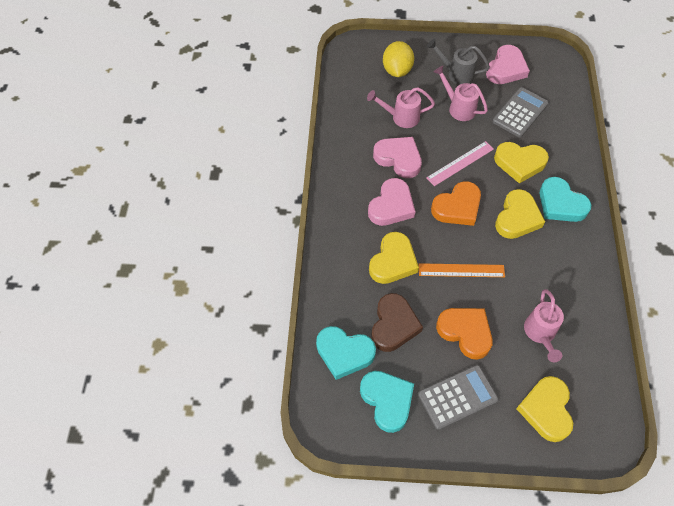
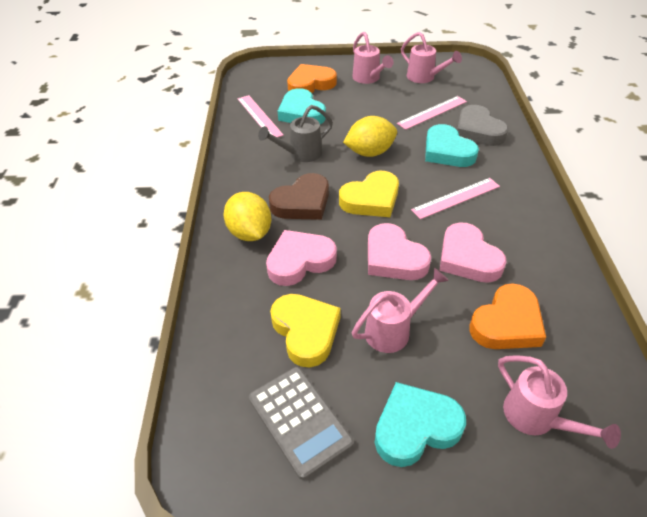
grey calculator: 2 -> 1
grey heart: 0 -> 1
orange ruler: 1 -> 0
pink ruler: 1 -> 3
pink watering can: 3 -> 4
yellow heart: 4 -> 2
yellow lemon: 1 -> 2

